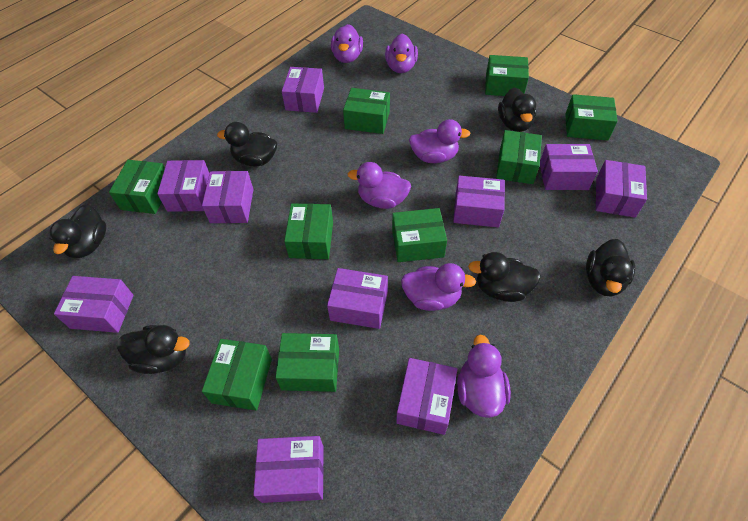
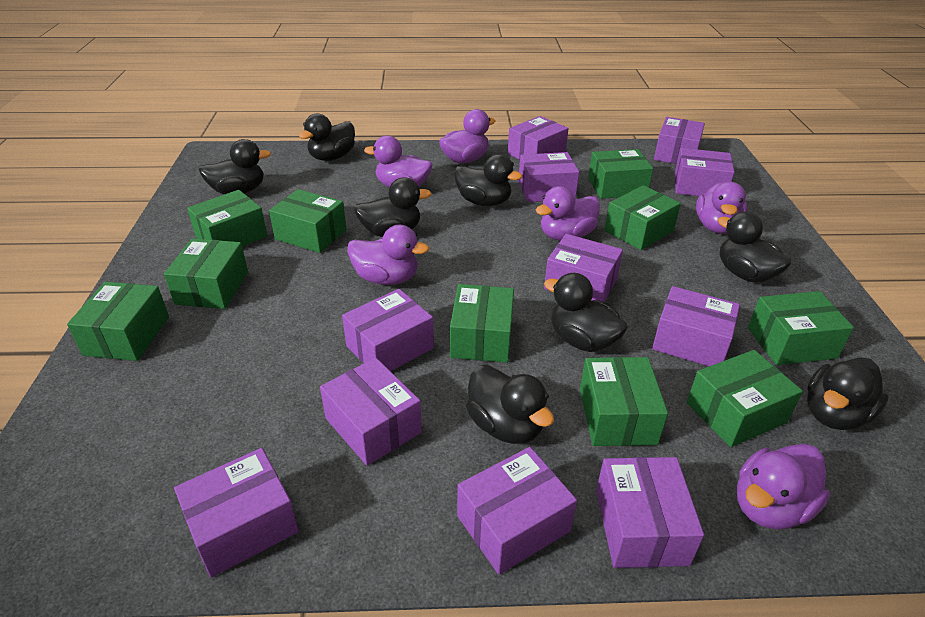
black duck: 6 -> 8
green box: 9 -> 10
purple box: 10 -> 11

